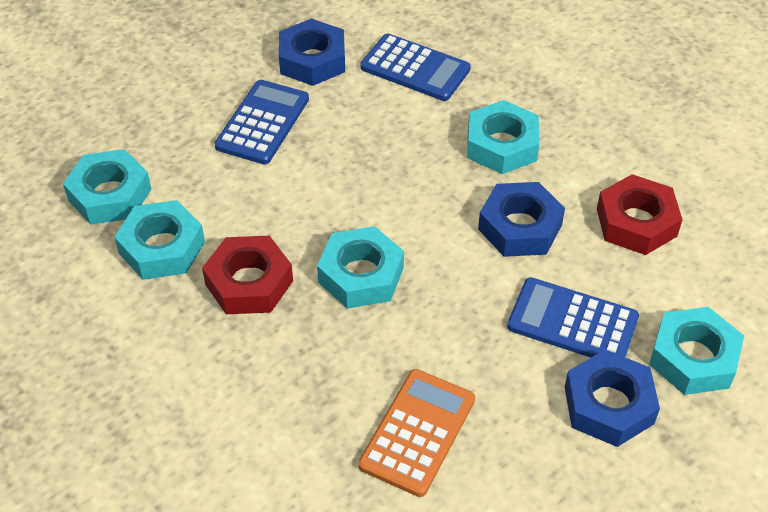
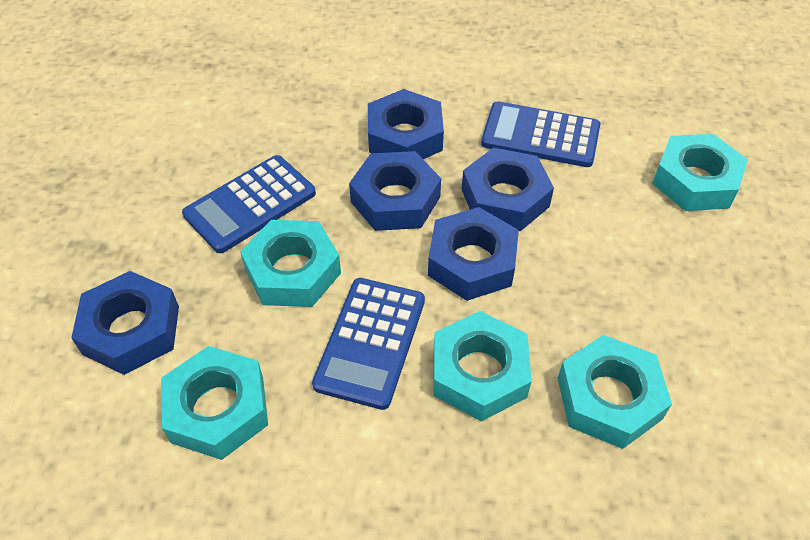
blue nut: 3 -> 5
orange calculator: 1 -> 0
red nut: 2 -> 0

